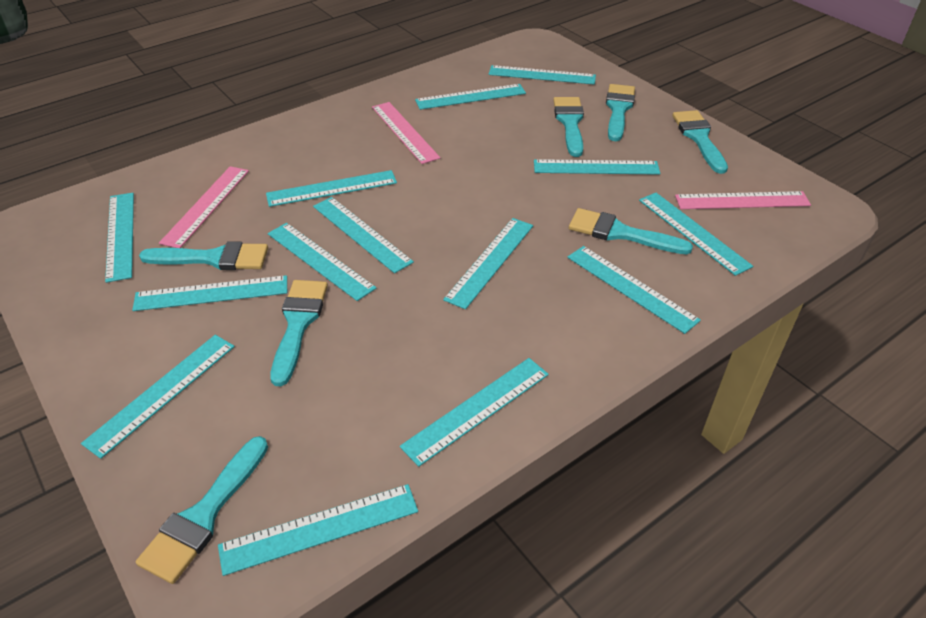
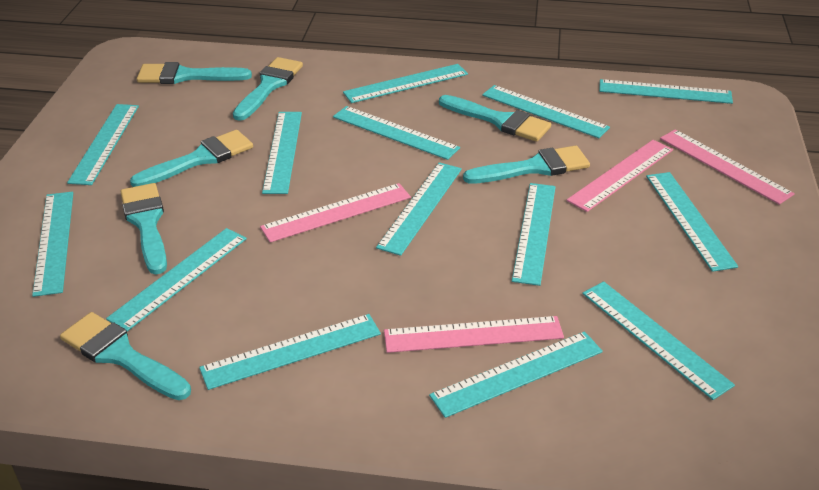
pink ruler: 3 -> 4

